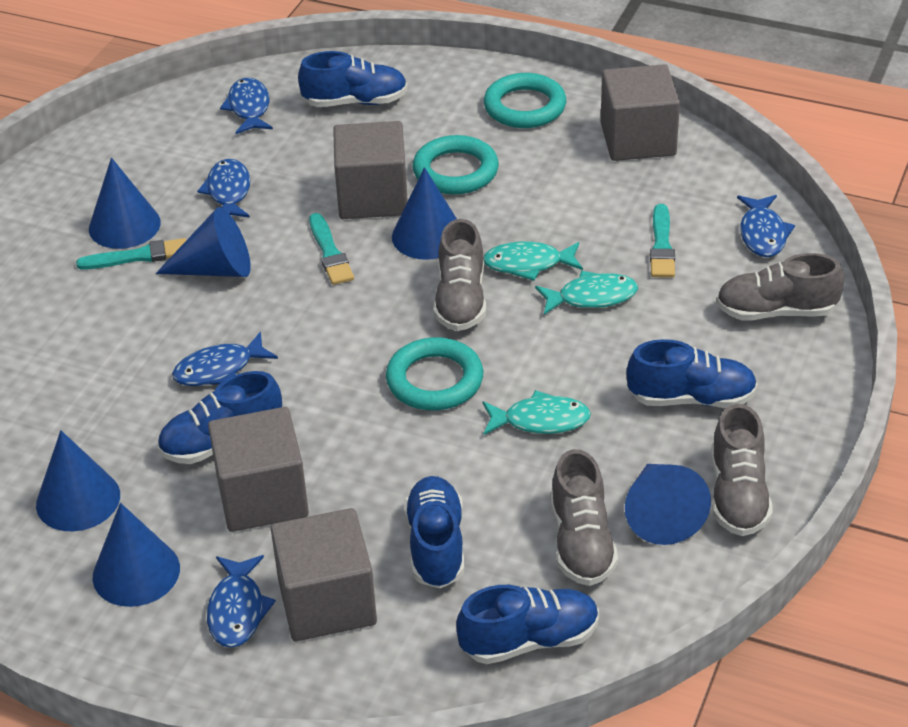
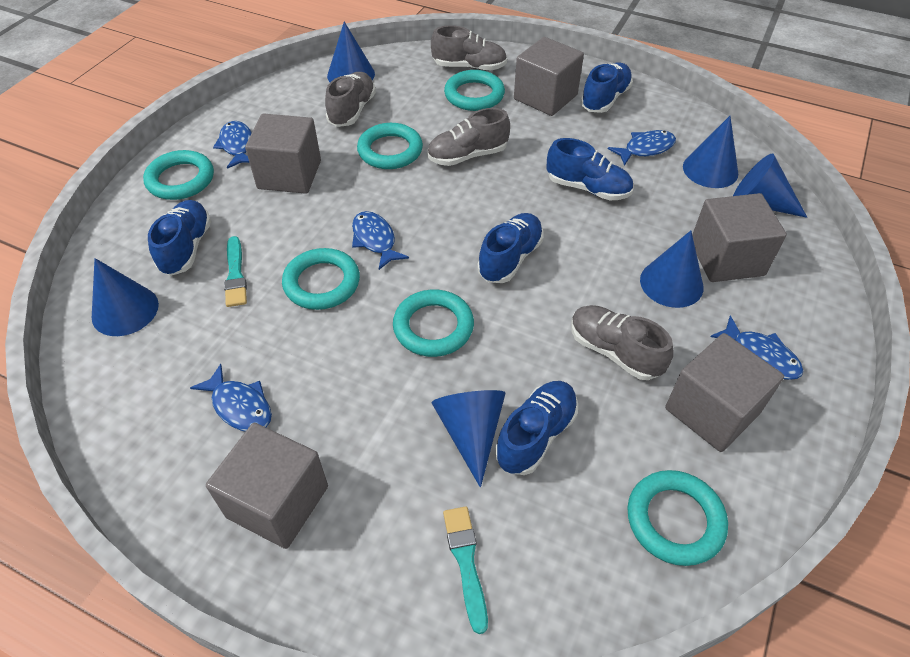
grey cube: 4 -> 5
turquoise brush: 3 -> 2
turquoise fish: 3 -> 0
turquoise ring: 3 -> 6

